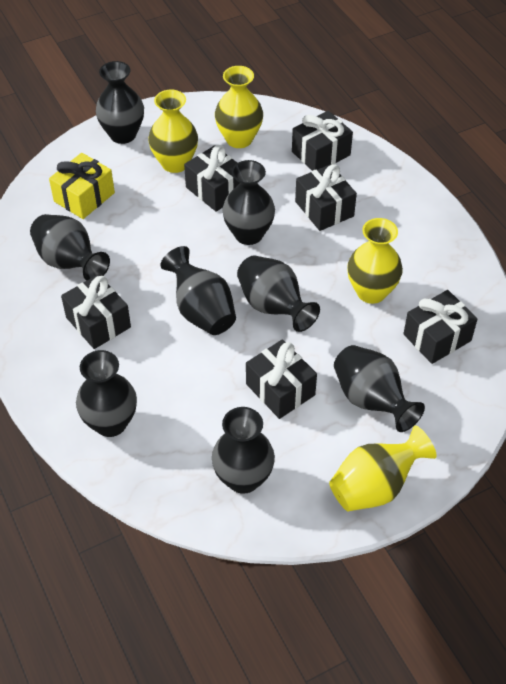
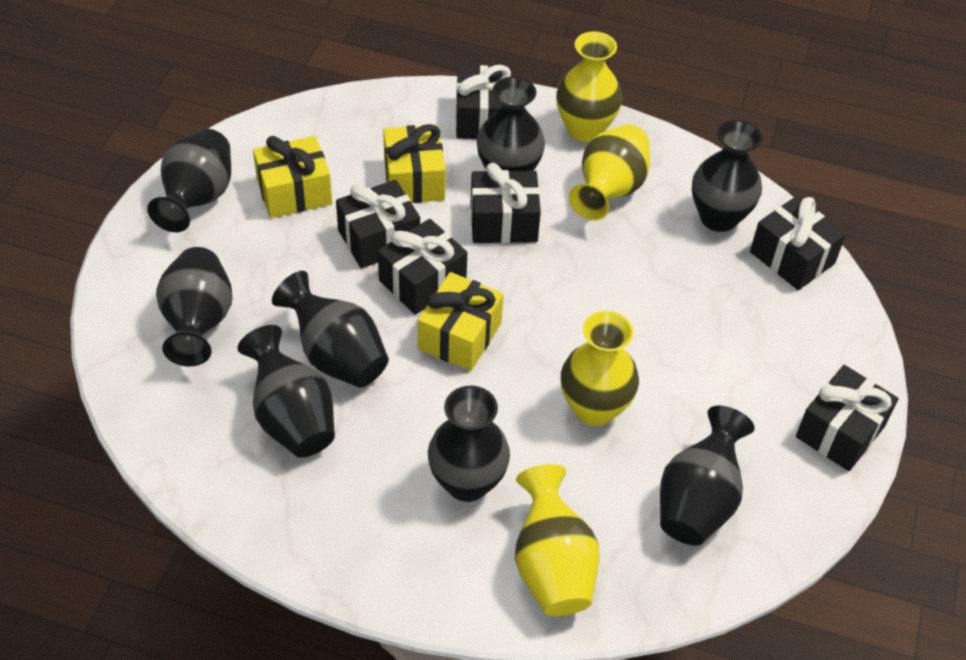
yellow gift: 1 -> 3

